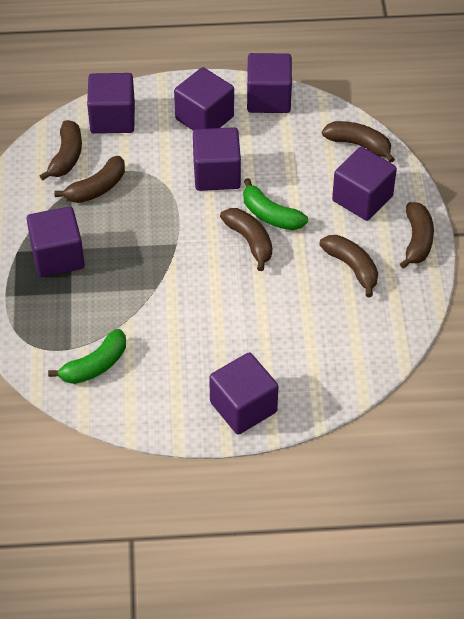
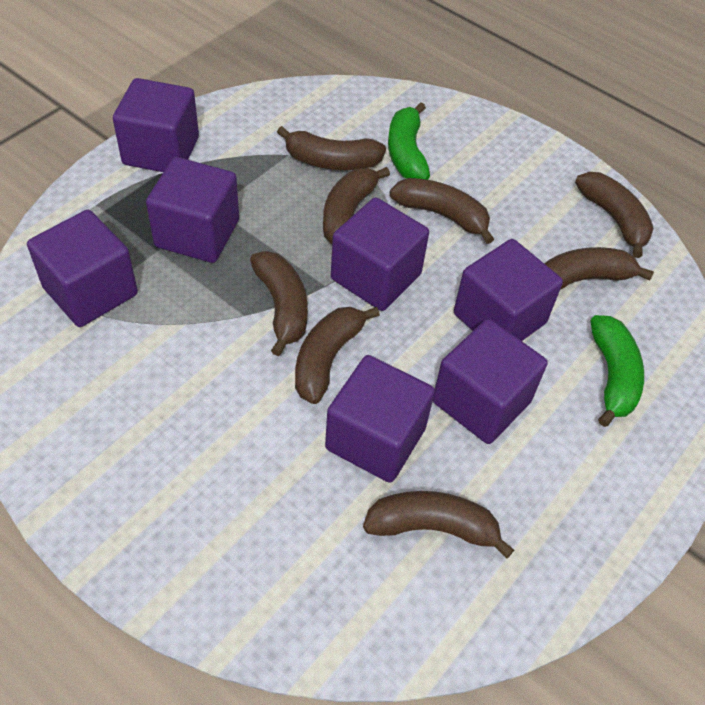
brown banana: 6 -> 8

